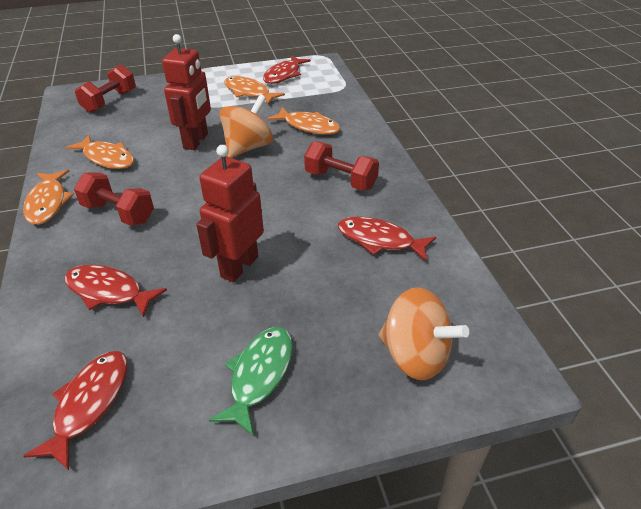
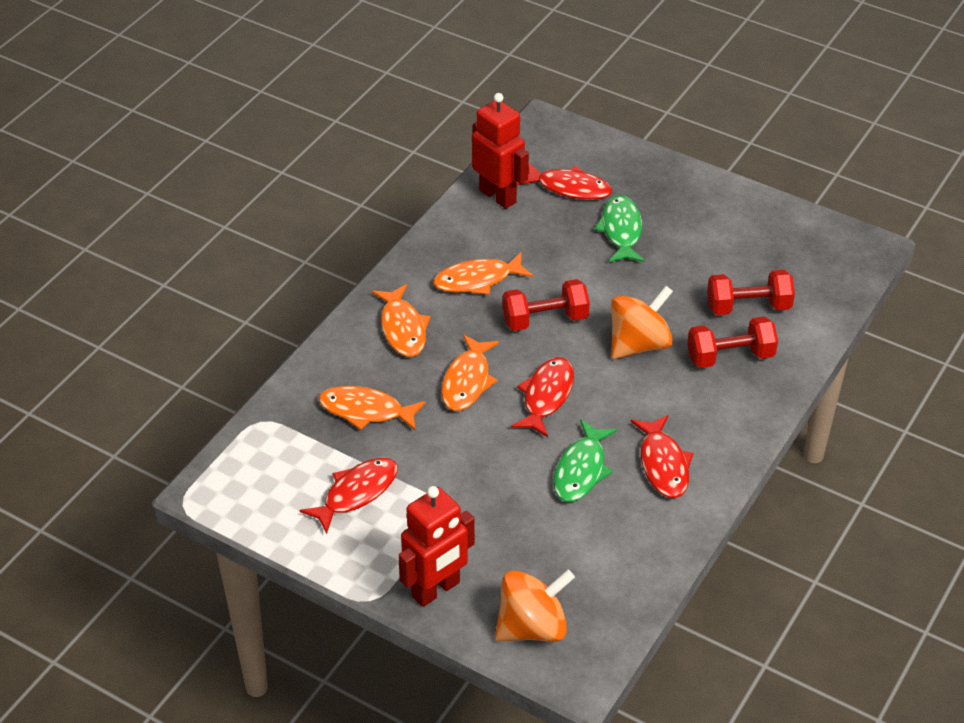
green fish: 1 -> 2

